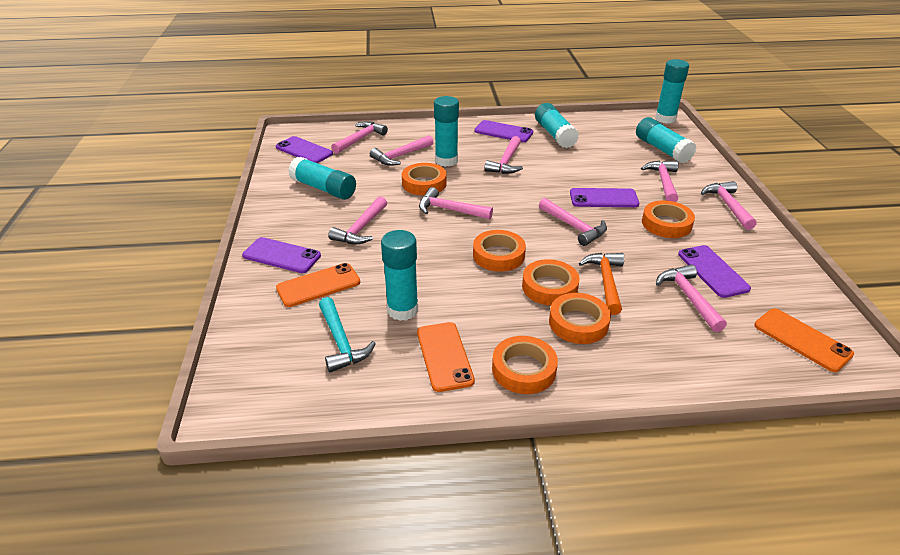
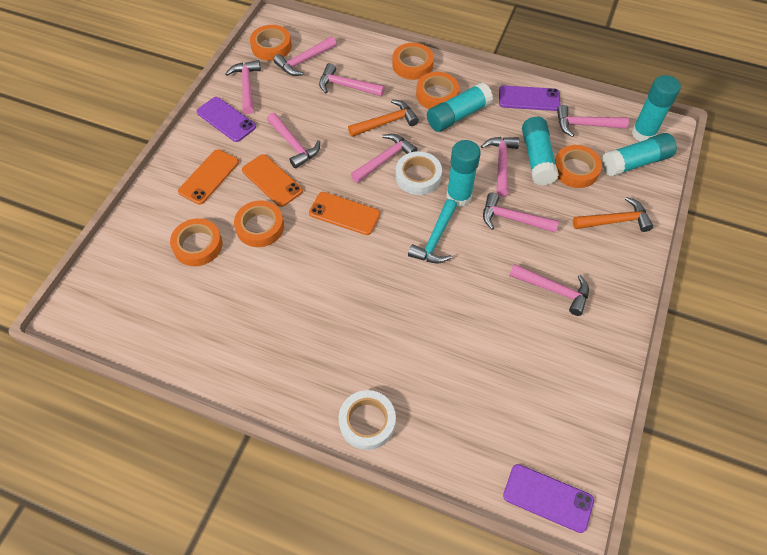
orange hammer: 1 -> 2
purple phone: 5 -> 3
turquoise glue stick: 6 -> 5
white tape: 0 -> 2

